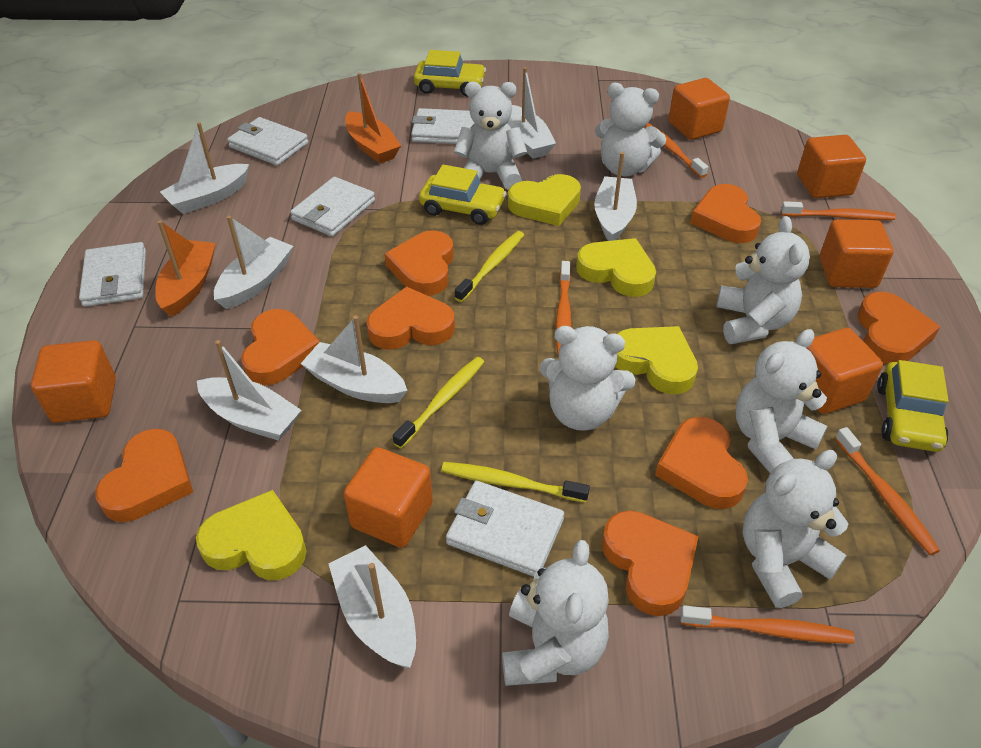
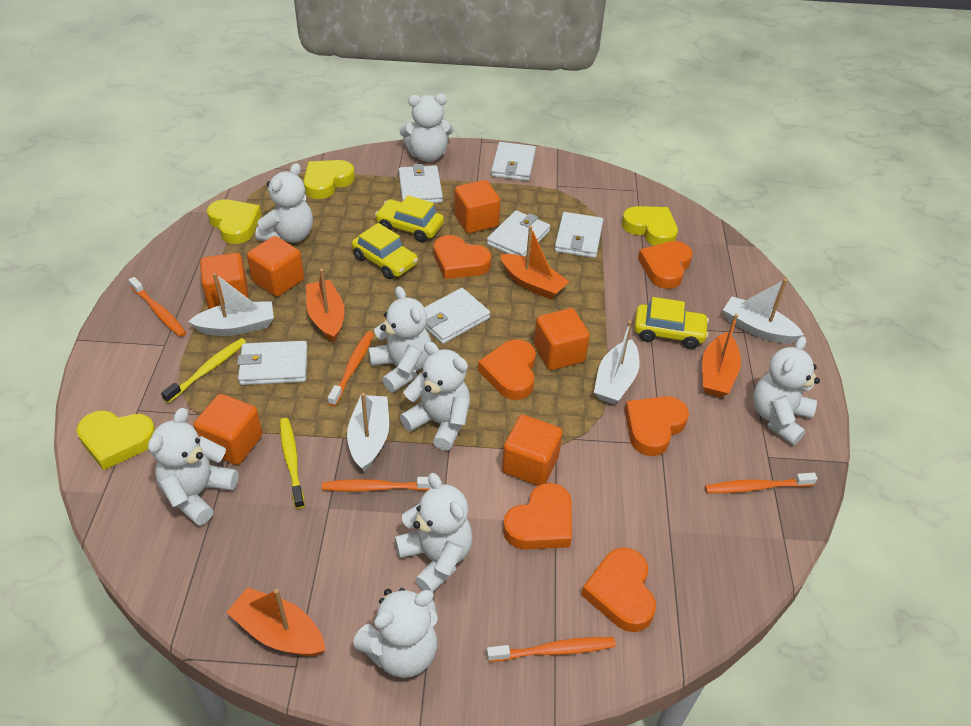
orange boat: 2 -> 4
orange heart: 8 -> 6
white boat: 7 -> 4
white teddy bear: 7 -> 8
white wallet: 5 -> 6
yellow toothbrush: 3 -> 2

